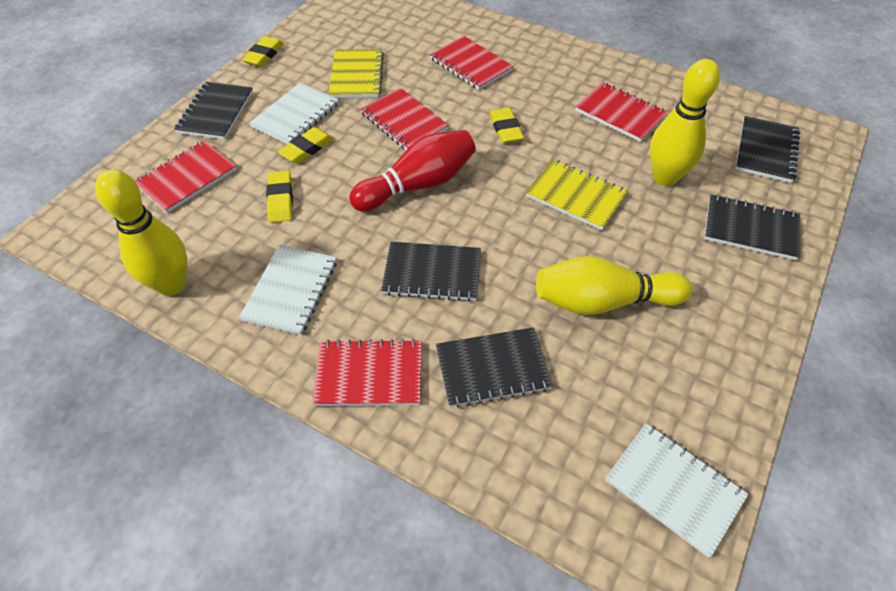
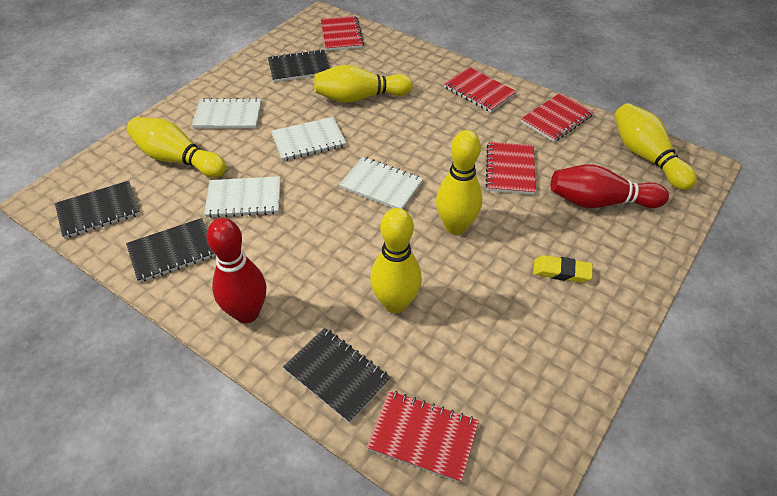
black notebook: 5 -> 4
red bowling pin: 1 -> 2
white notebook: 3 -> 4
yellow bowling pin: 3 -> 5
yellow eraser: 4 -> 1
yellow notebook: 2 -> 0

